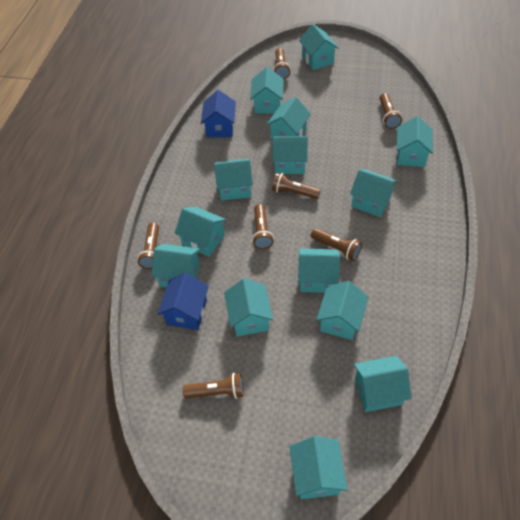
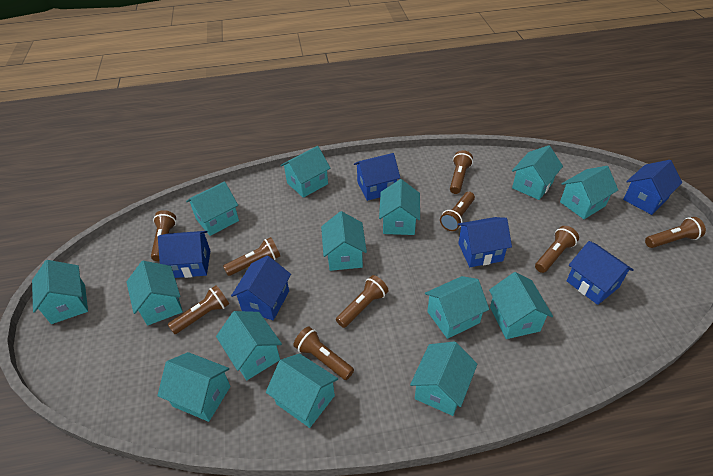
blue house: 2 -> 6
brown flashlight: 7 -> 9

